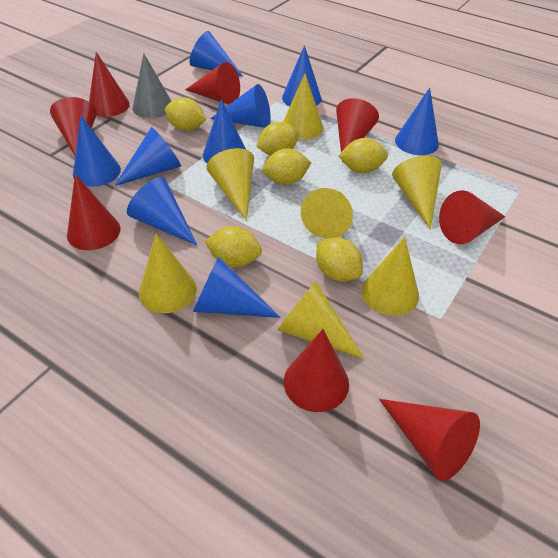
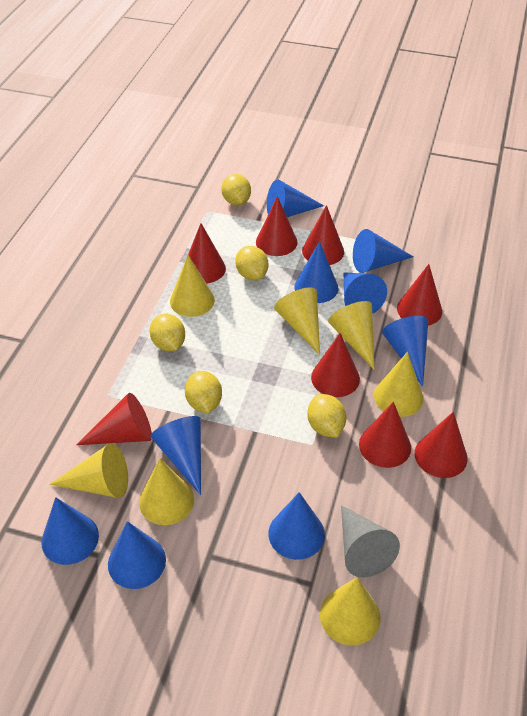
yellow lemon: 6 -> 5

